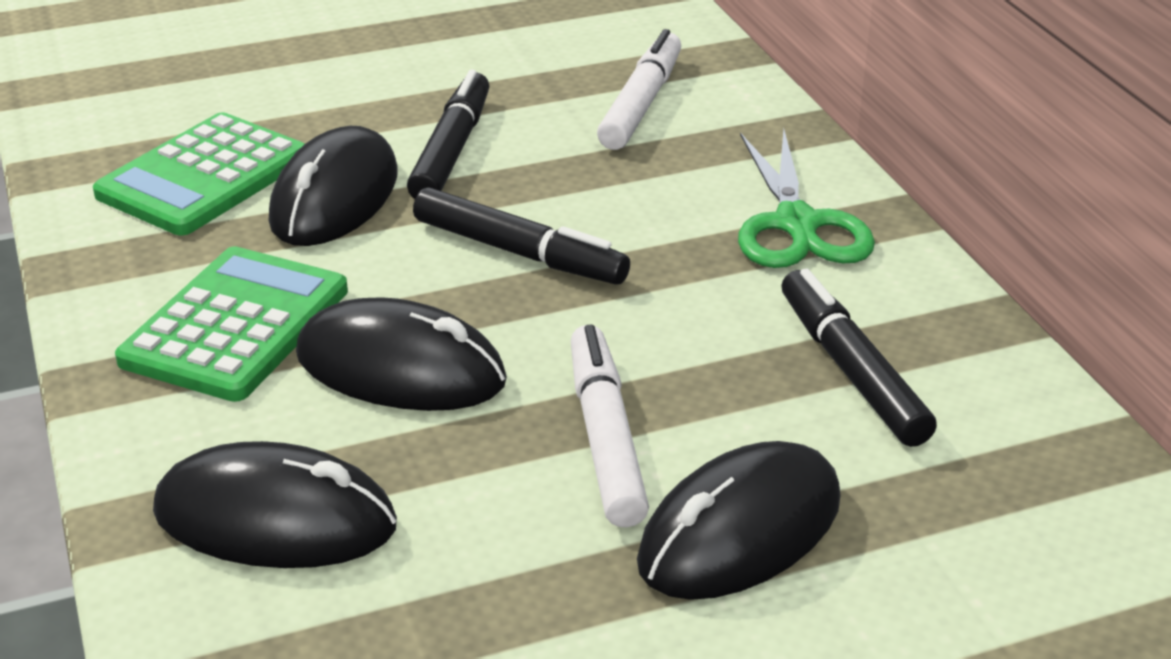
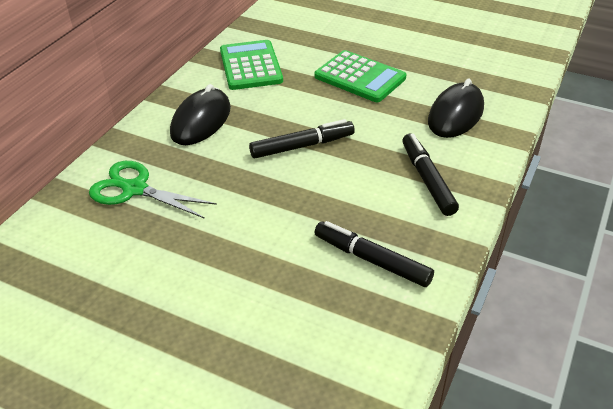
black mouse: 4 -> 2
white marker: 2 -> 0

